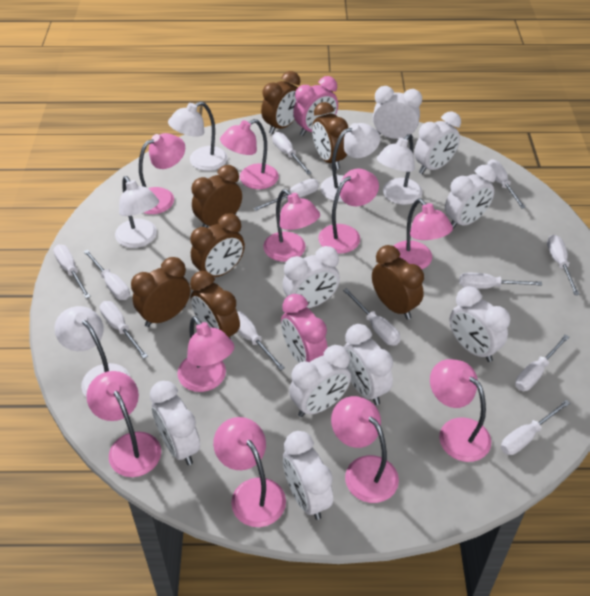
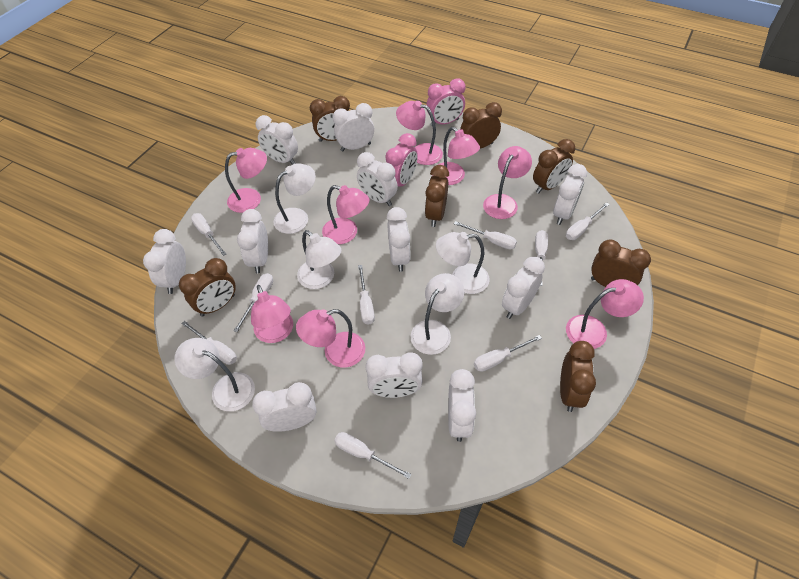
pink lamp: 10 -> 8
white clock: 9 -> 11
white screwdriver: 12 -> 9

